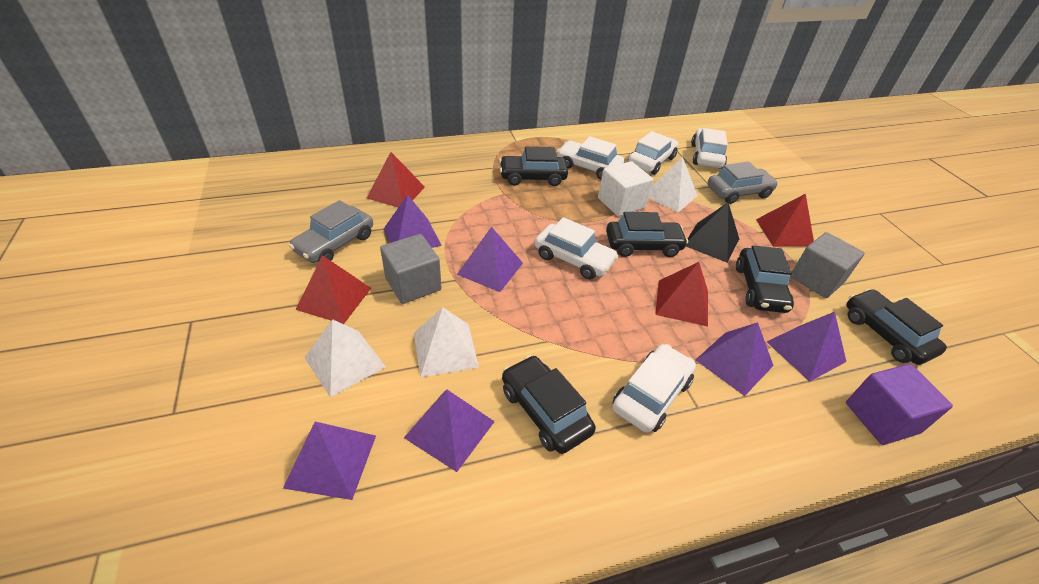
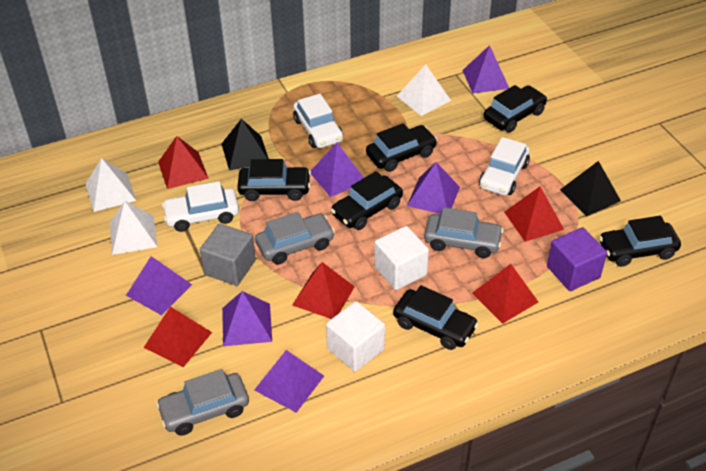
black car: 5 -> 6
black pyramid: 1 -> 2
grey car: 2 -> 3
grey cube: 2 -> 1
red pyramid: 4 -> 5
white car: 5 -> 3
white cube: 1 -> 2

